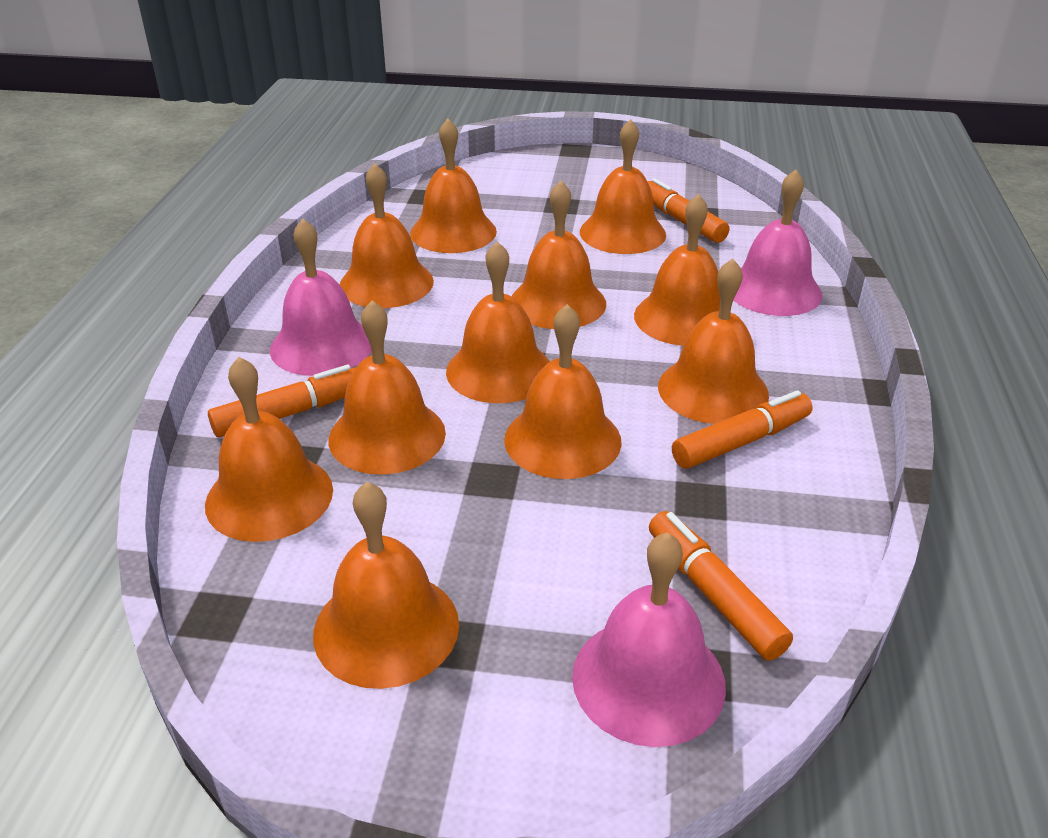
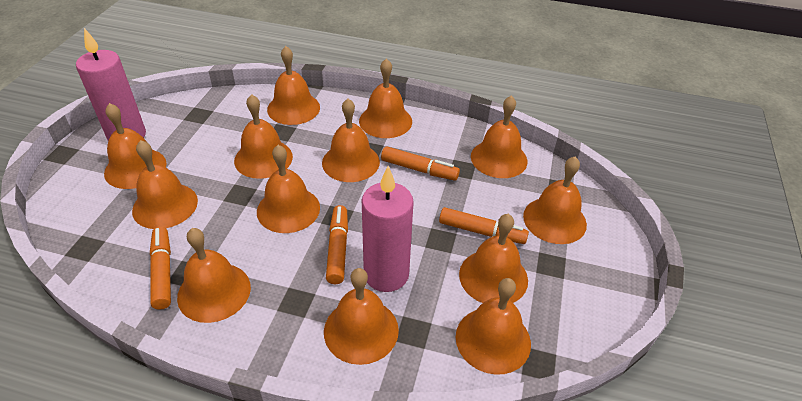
orange bell: 11 -> 13
pink bell: 3 -> 0
pink candle: 0 -> 2

